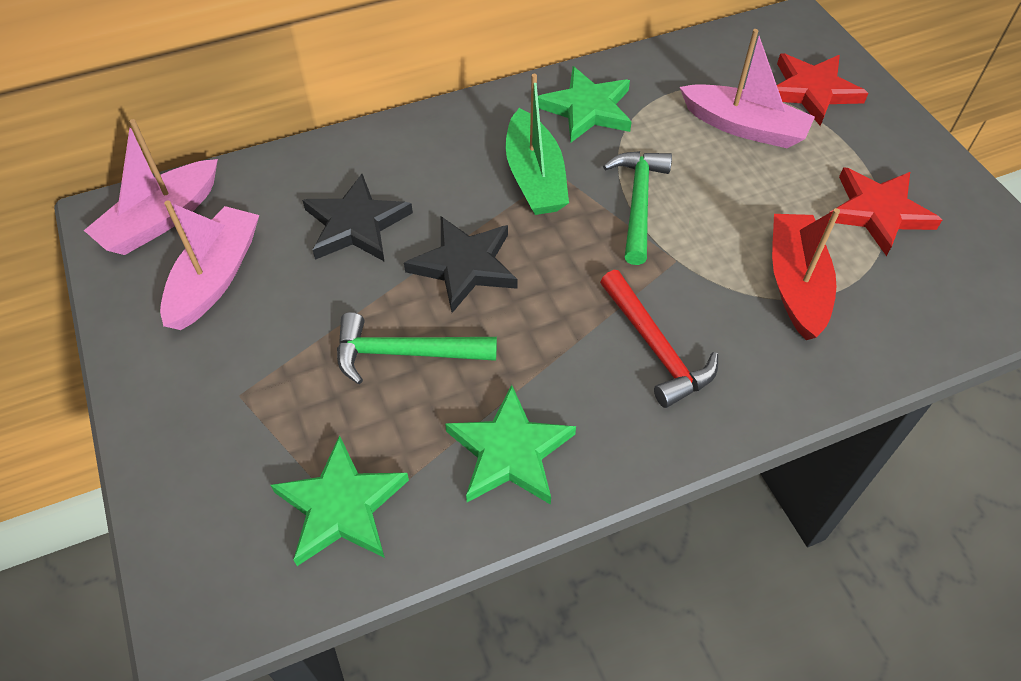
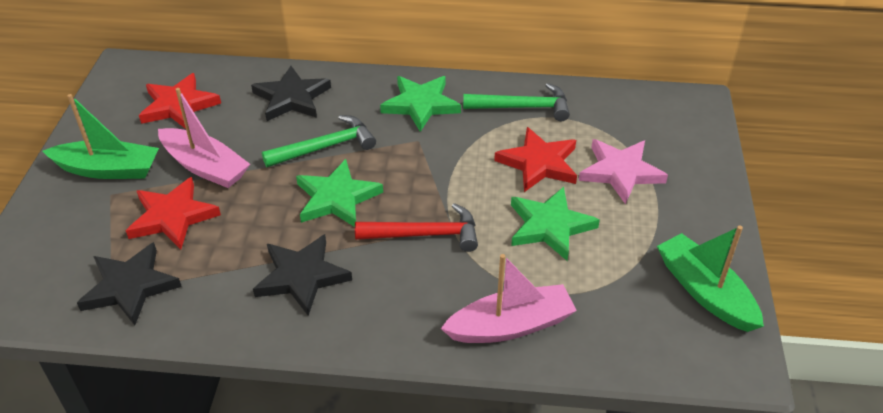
black star: 2 -> 3
green boat: 1 -> 2
pink boat: 3 -> 2
pink star: 0 -> 1
red boat: 1 -> 0
red star: 2 -> 3

